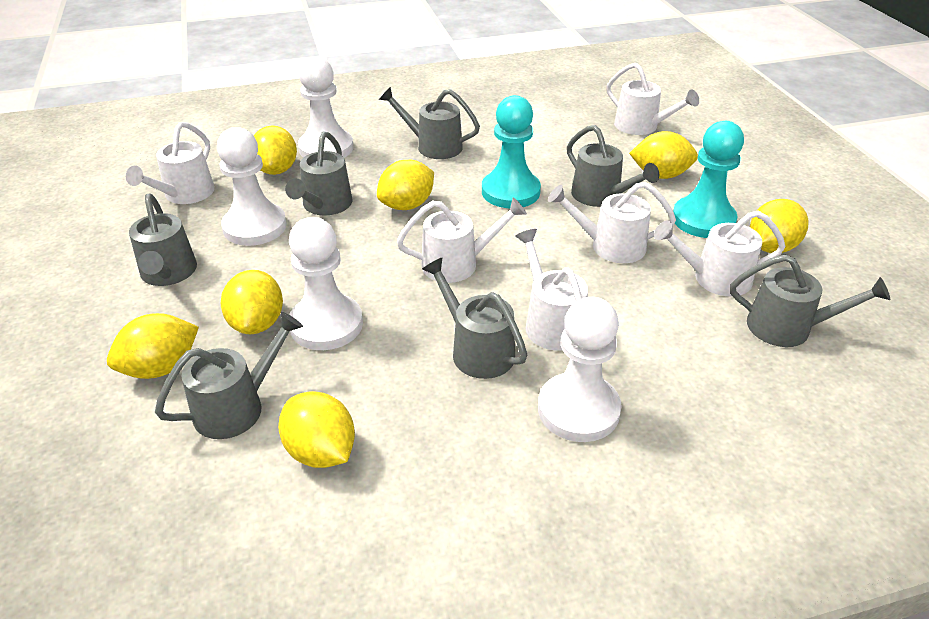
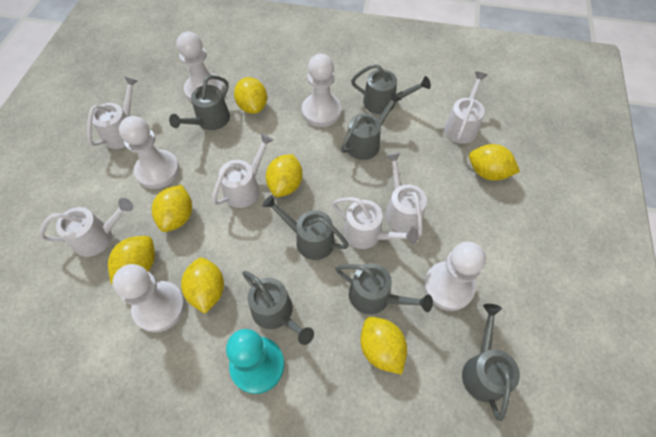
turquoise pawn: 2 -> 1
white pawn: 4 -> 5

